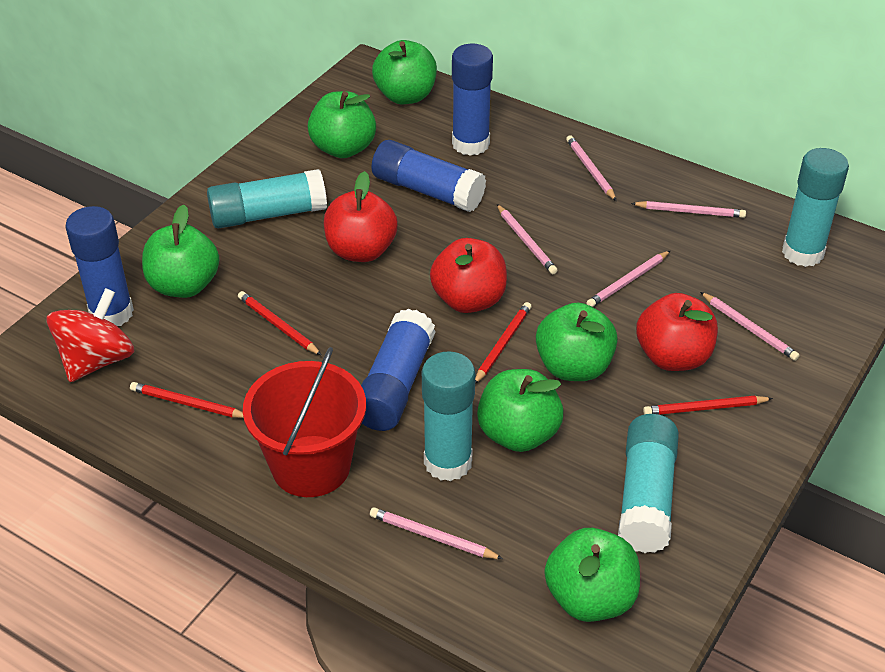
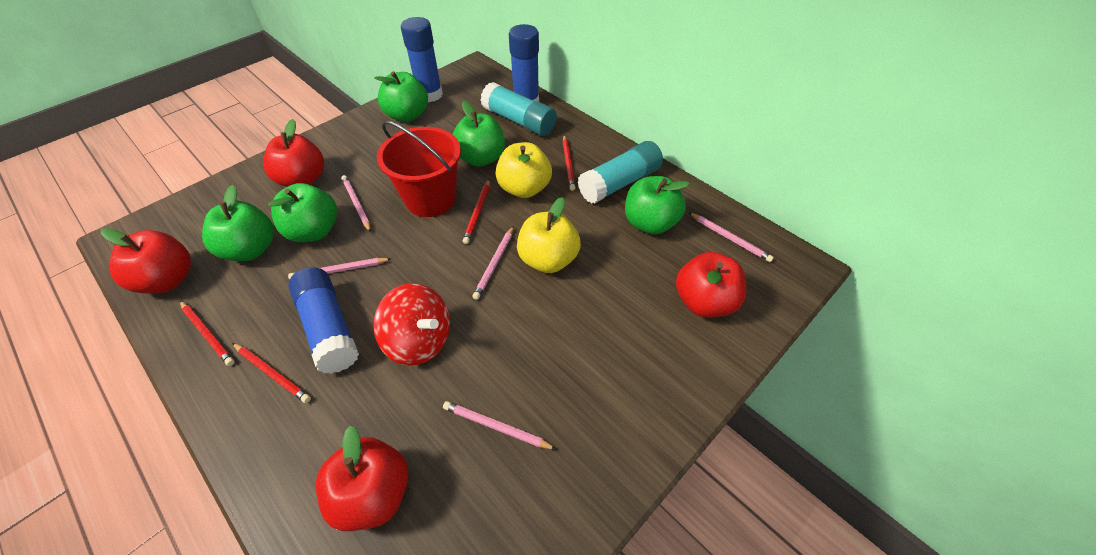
blue glue stick: 4 -> 3
green apple: 6 -> 5
pink pencil: 6 -> 5
red apple: 3 -> 4
turquoise glue stick: 4 -> 2
yellow apple: 0 -> 2

